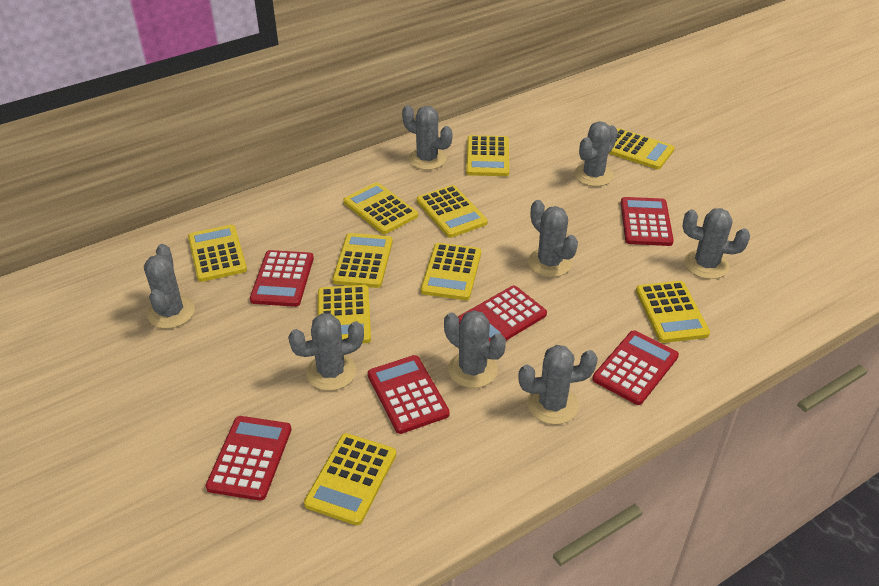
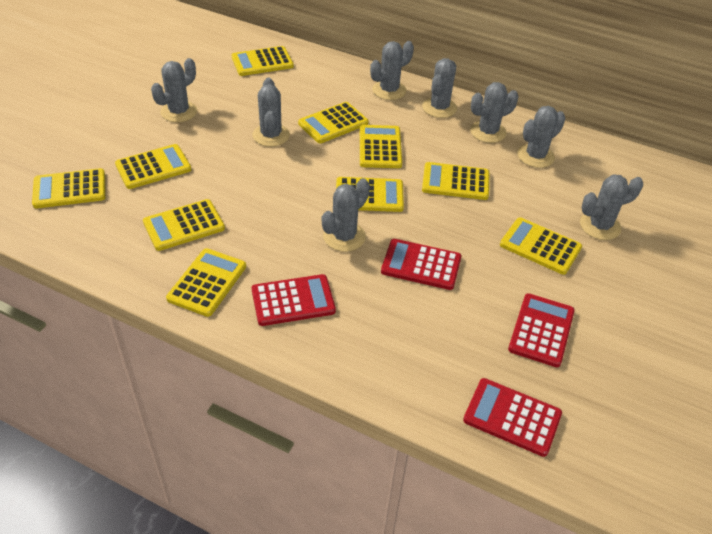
red calculator: 6 -> 4

